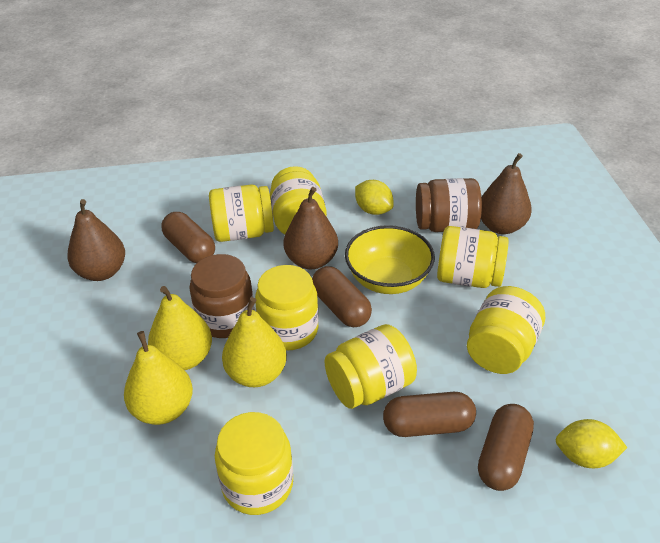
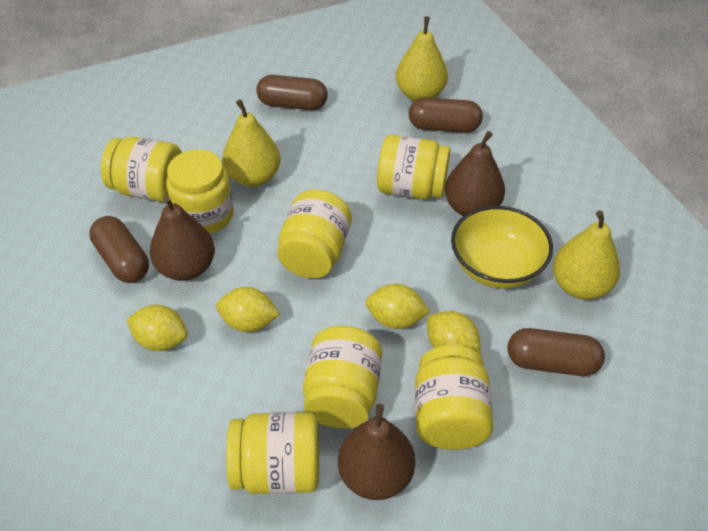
brown jar: 2 -> 0
yellow lemon: 2 -> 4

